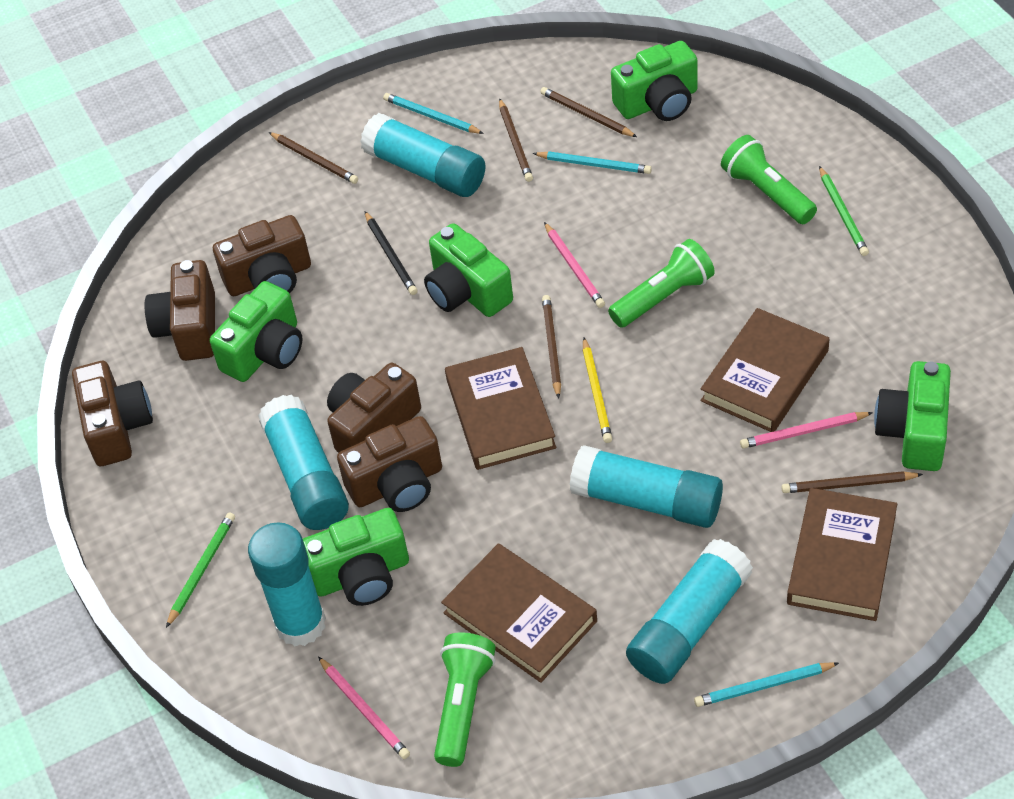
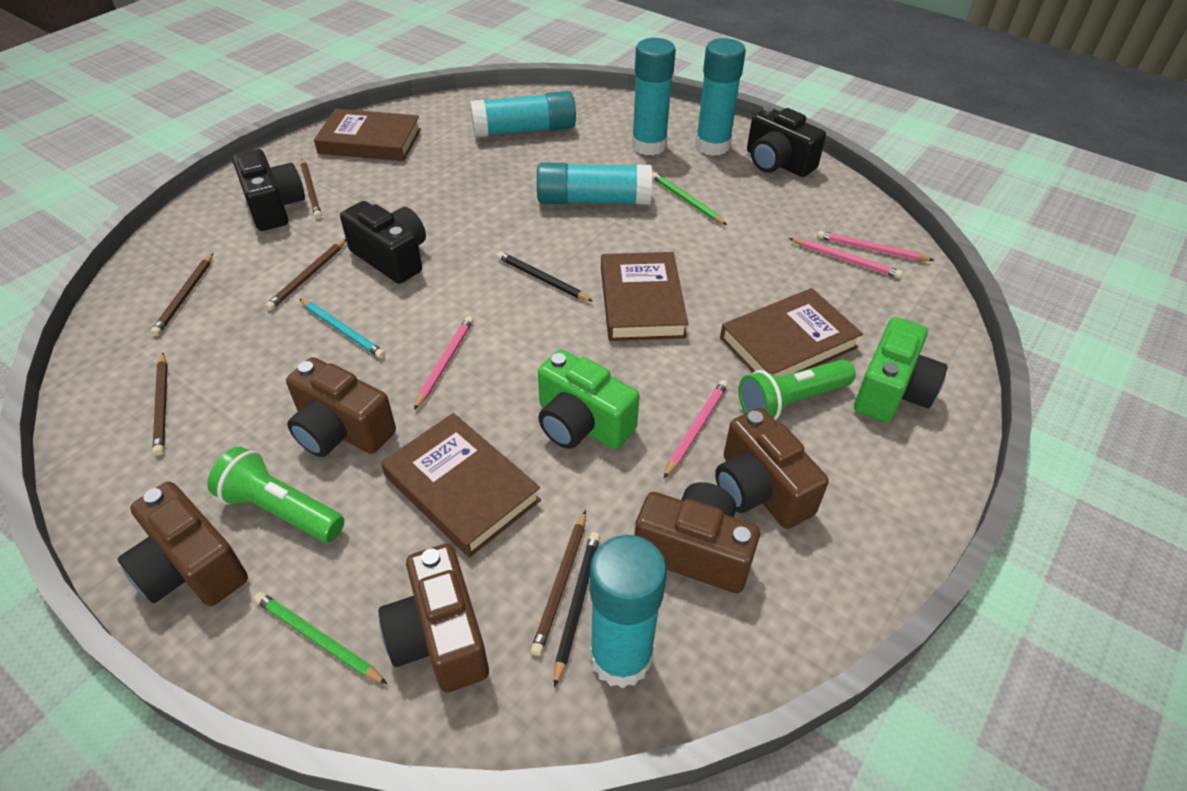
black camera: 0 -> 3
black pencil: 1 -> 2
green camera: 5 -> 2
green flashlight: 3 -> 2
pink pencil: 3 -> 4
turquoise pencil: 3 -> 1
yellow pencil: 1 -> 0

